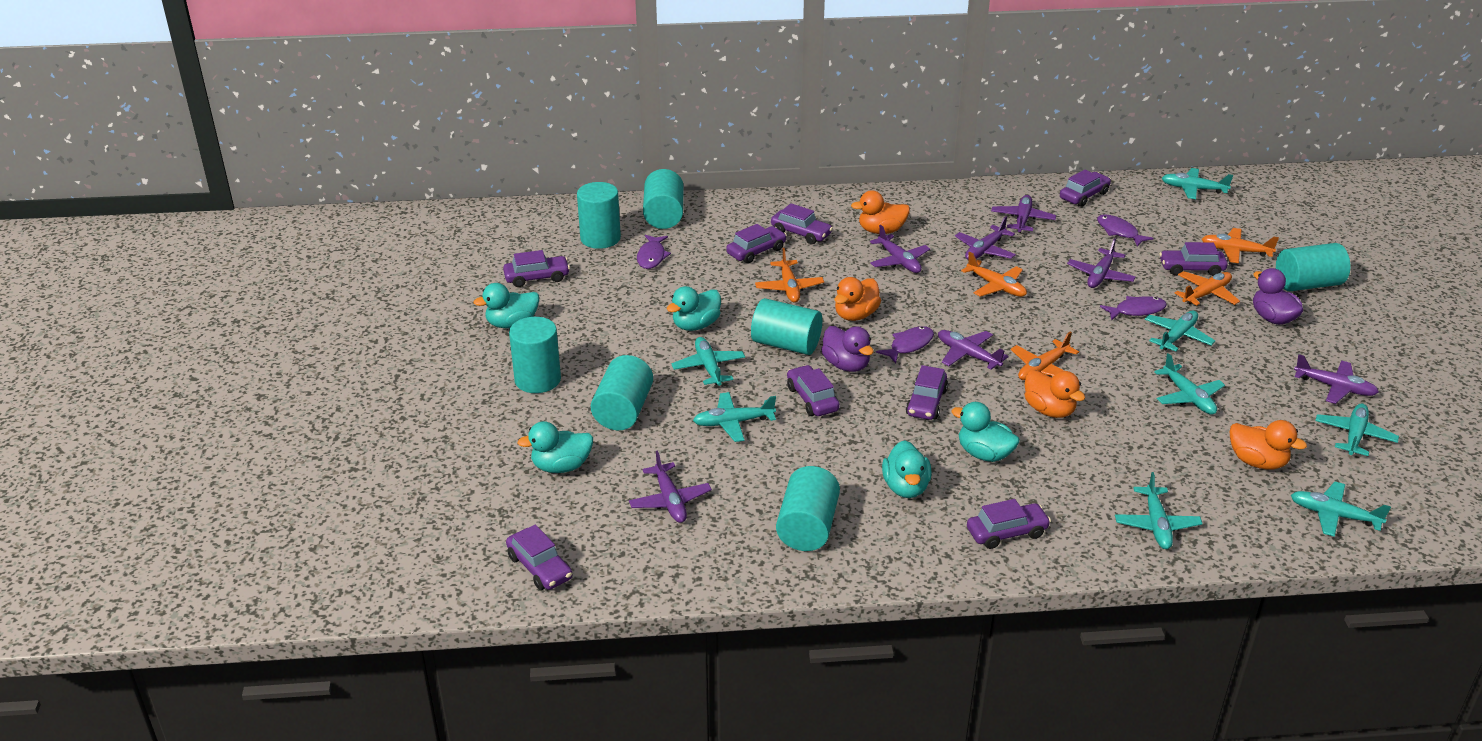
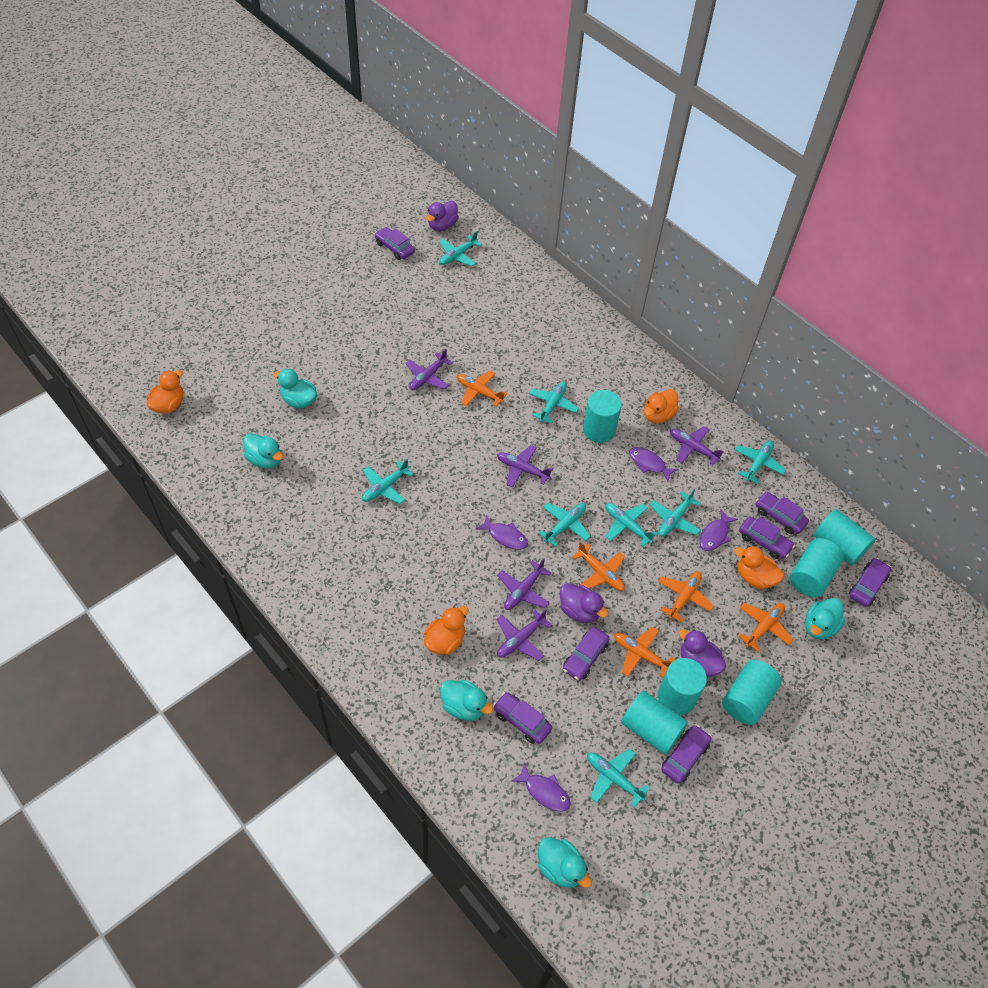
purple car: 9 -> 7
purple duck: 2 -> 3
purple plane: 7 -> 5
turquoise cylinder: 7 -> 6

